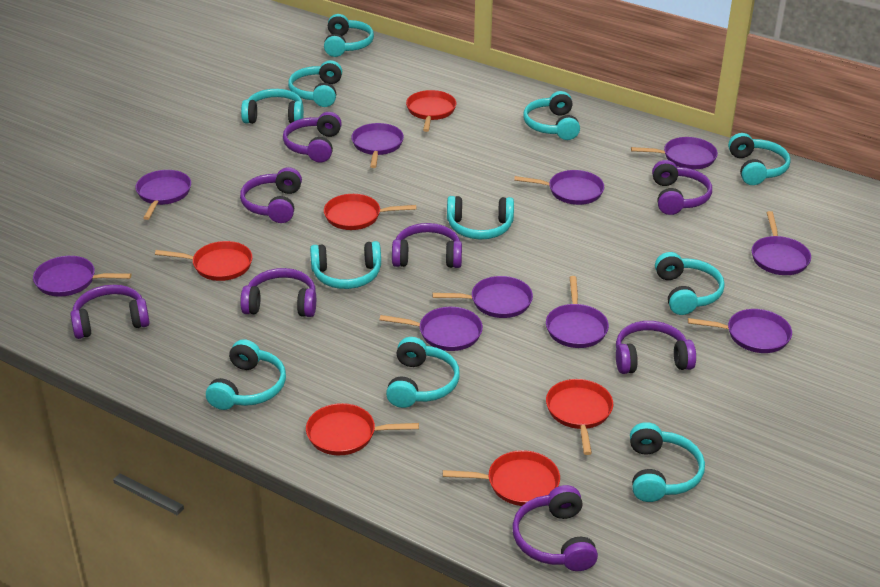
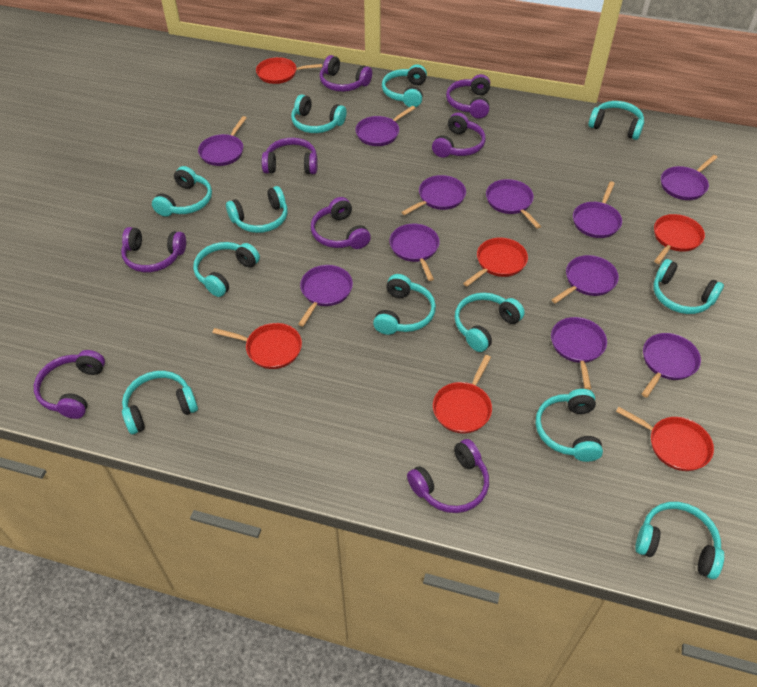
purple pan: 10 -> 11
turquoise headphones: 11 -> 12

